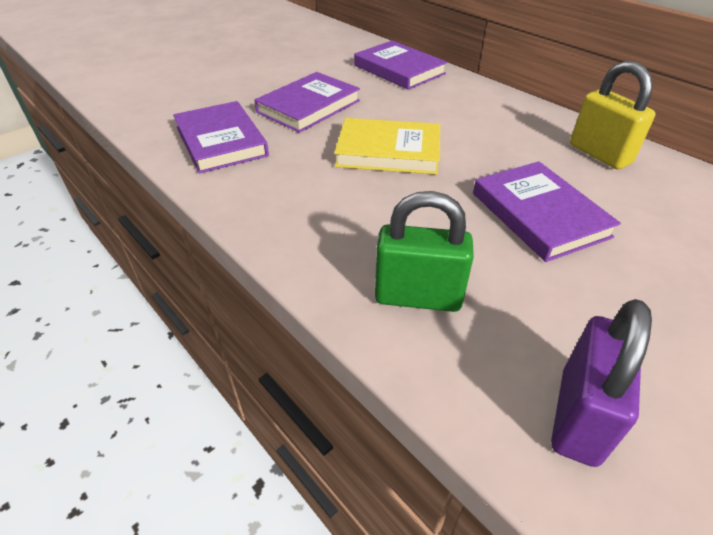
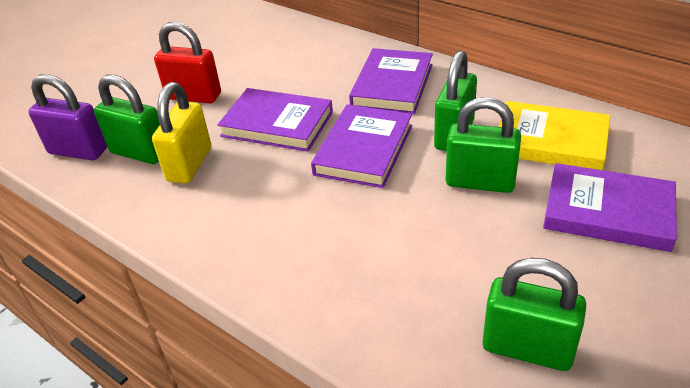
green padlock: 1 -> 4
red padlock: 0 -> 1

